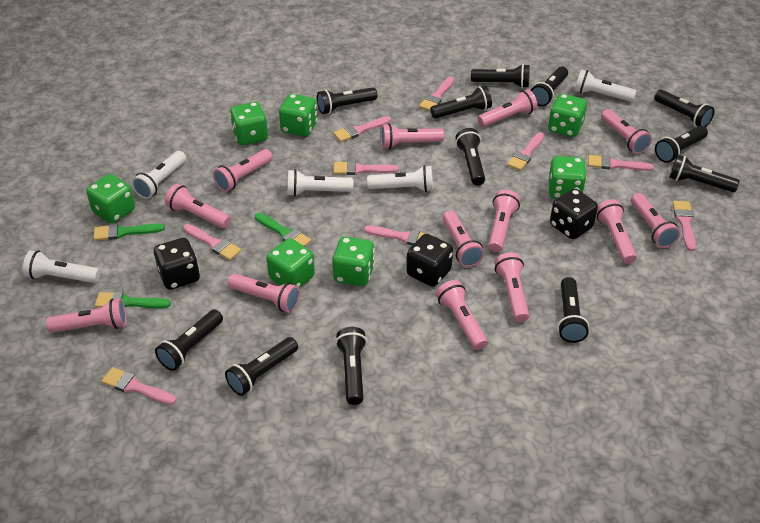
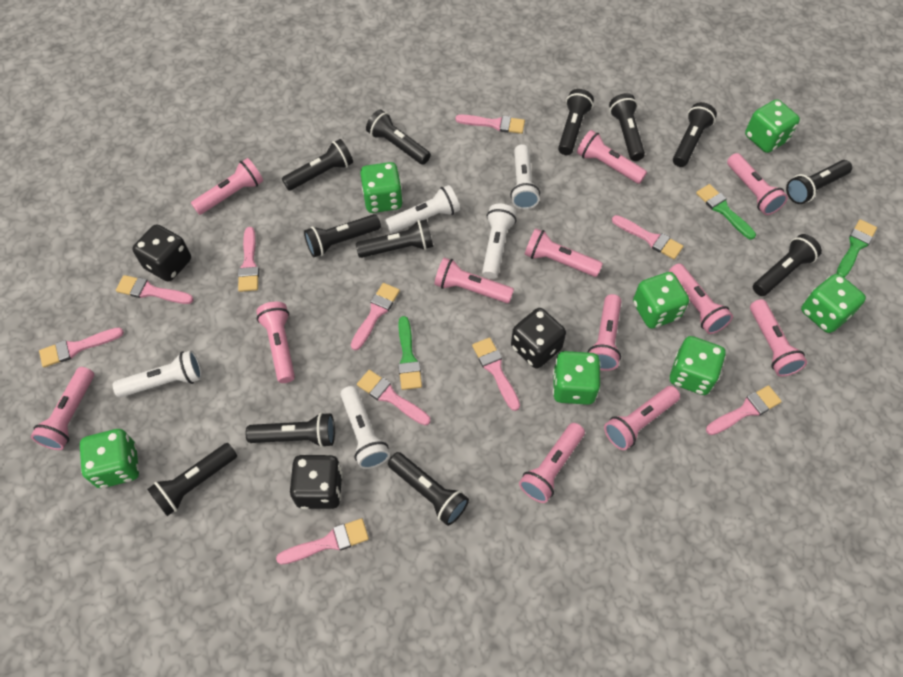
pink brush: 9 -> 10
pink flashlight: 13 -> 12

